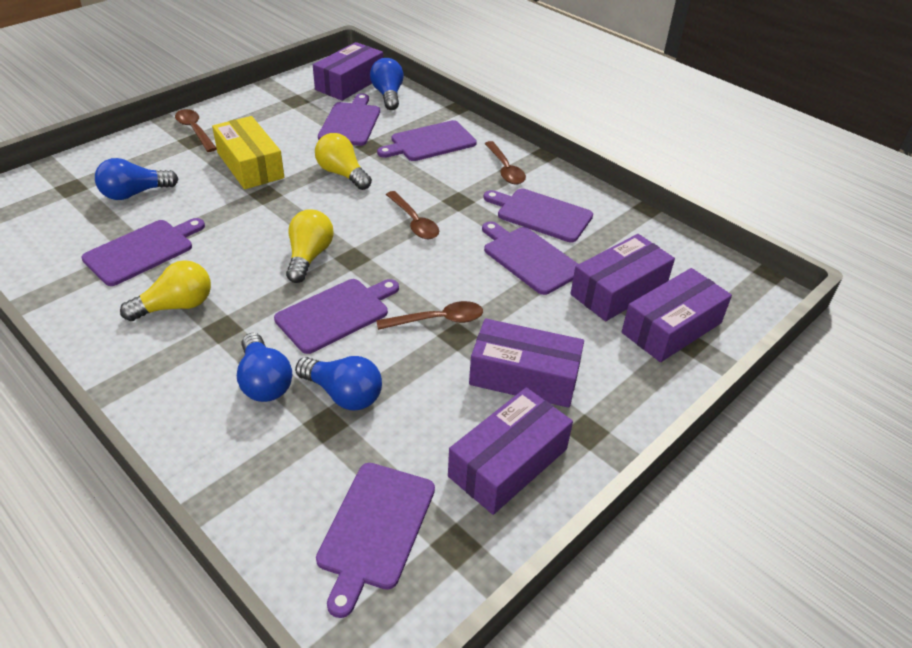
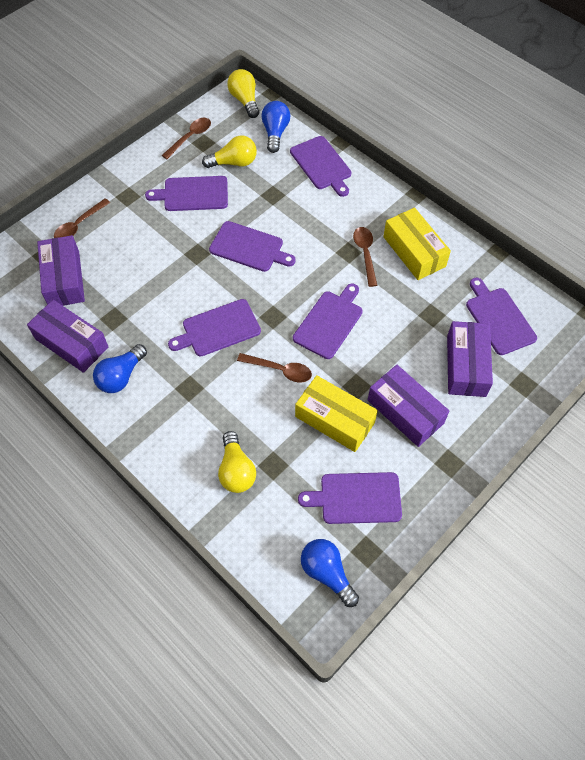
blue light bulb: 4 -> 3
purple box: 5 -> 4
yellow box: 1 -> 2

